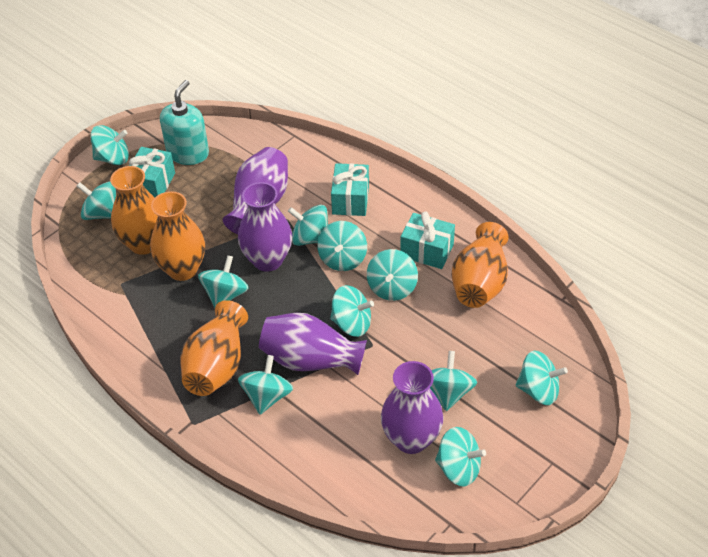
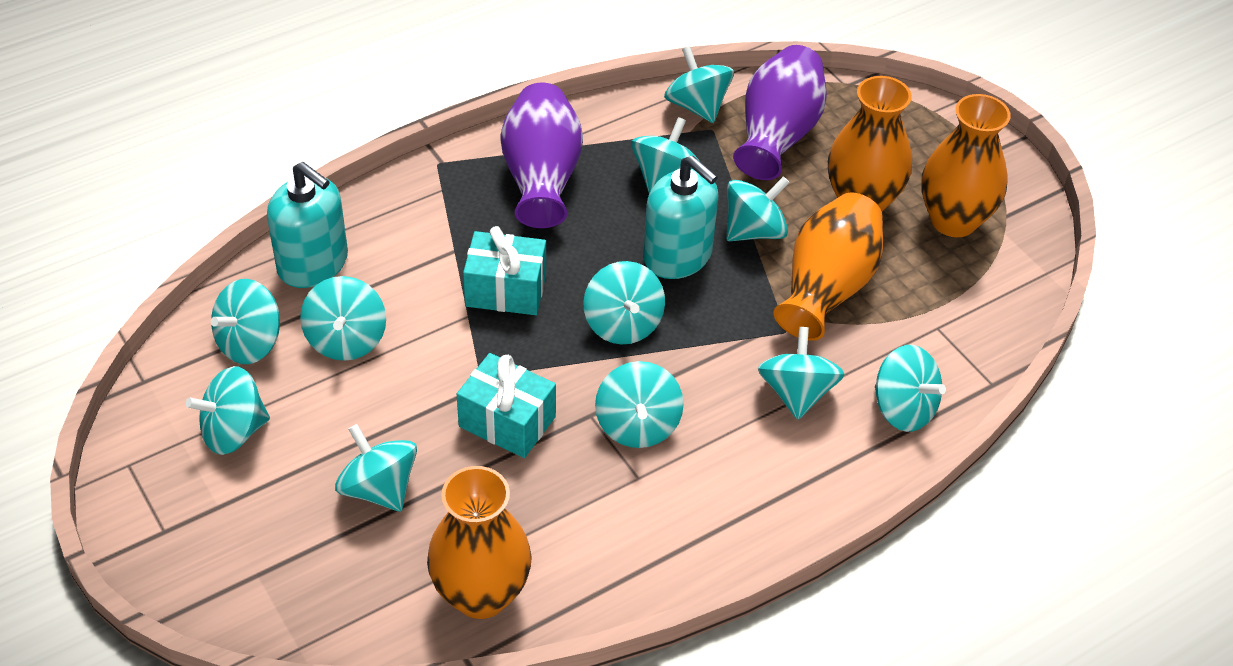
purple vase: 4 -> 2
turquoise gift: 3 -> 2
turquoise soap dispenser: 1 -> 2

